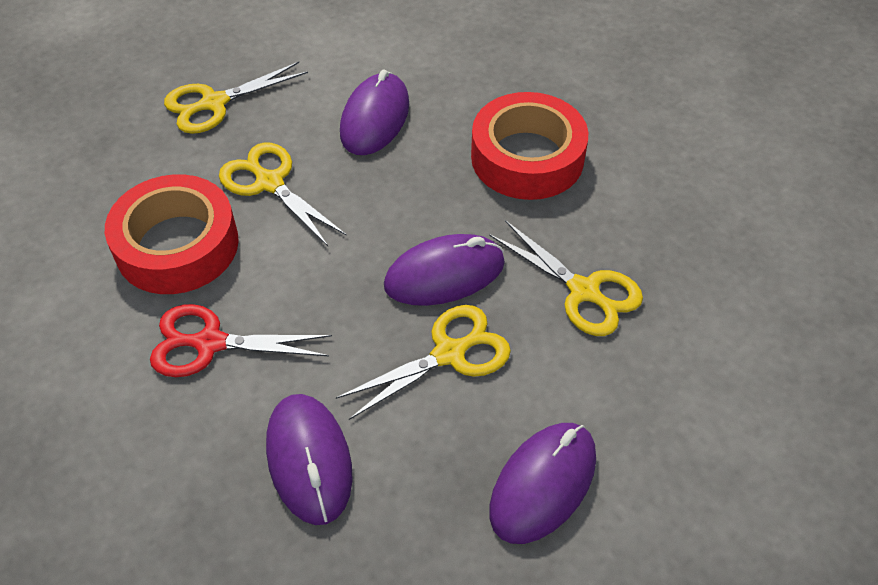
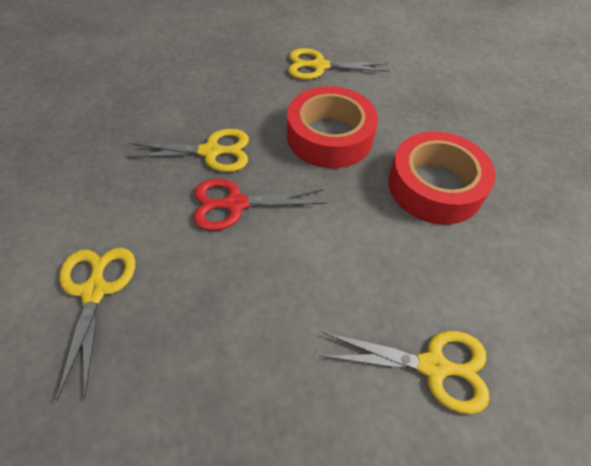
purple mouse: 4 -> 0

